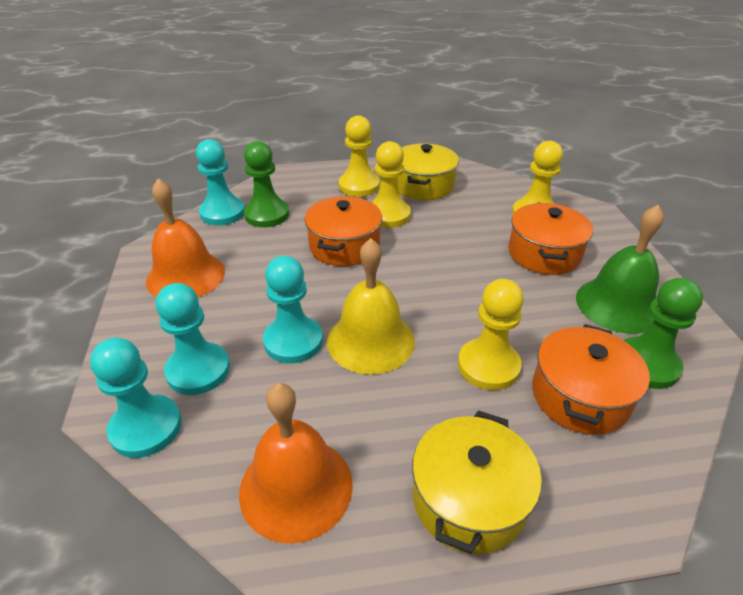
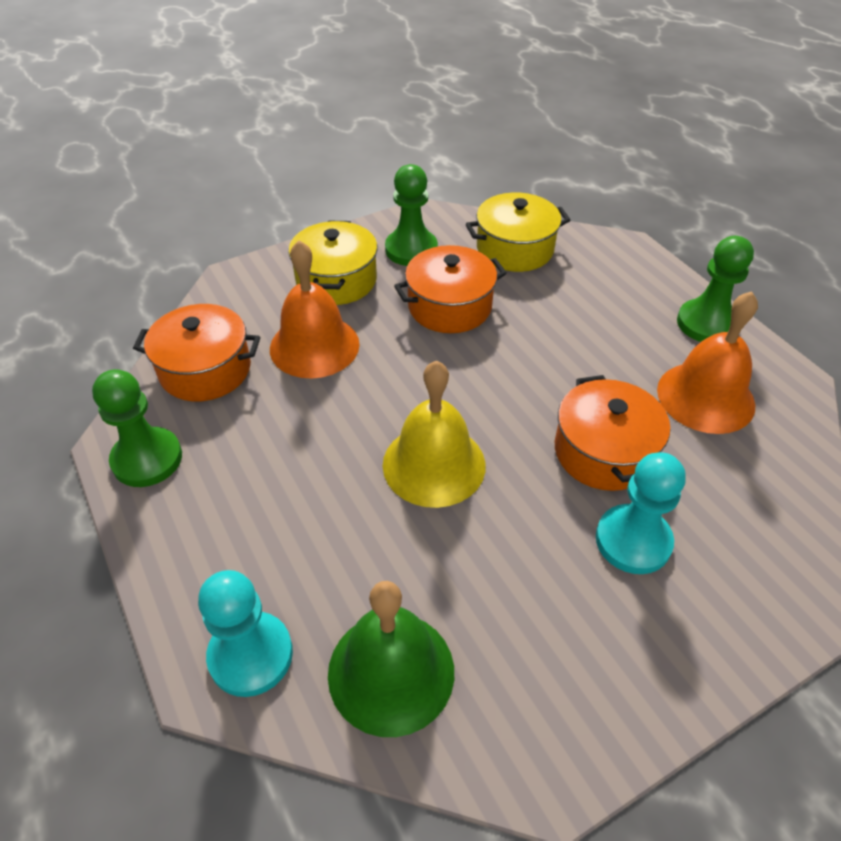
green pawn: 2 -> 3
turquoise pawn: 4 -> 2
yellow pawn: 4 -> 0

